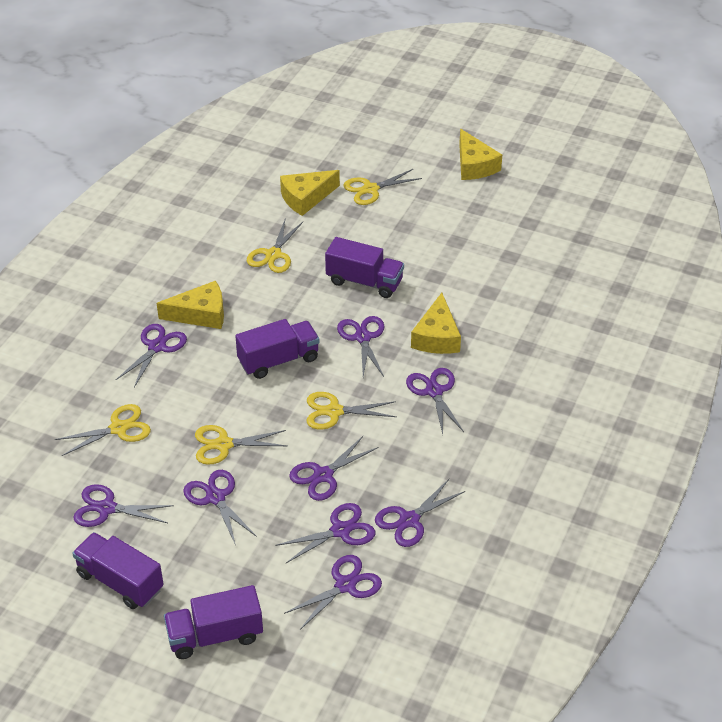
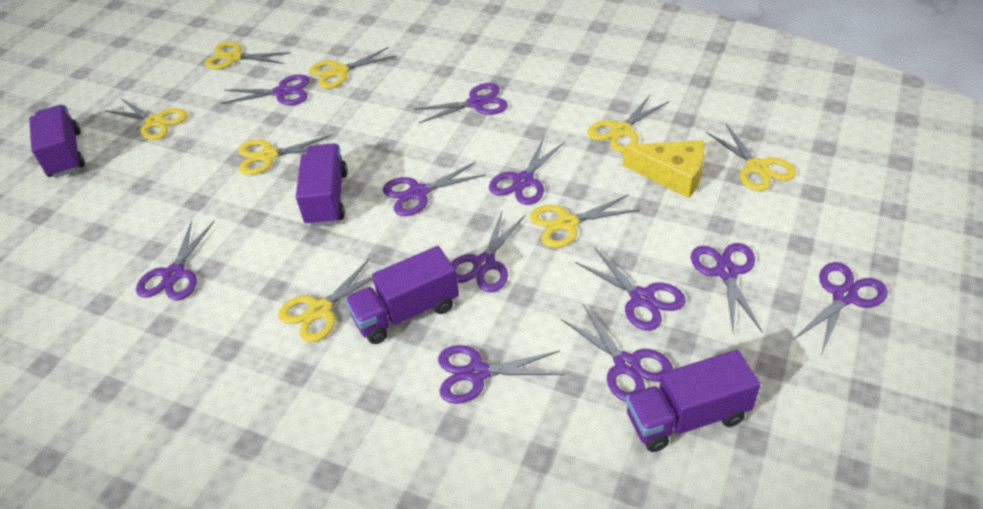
purple scissors: 9 -> 11
yellow cheese: 4 -> 1
yellow scissors: 5 -> 8

